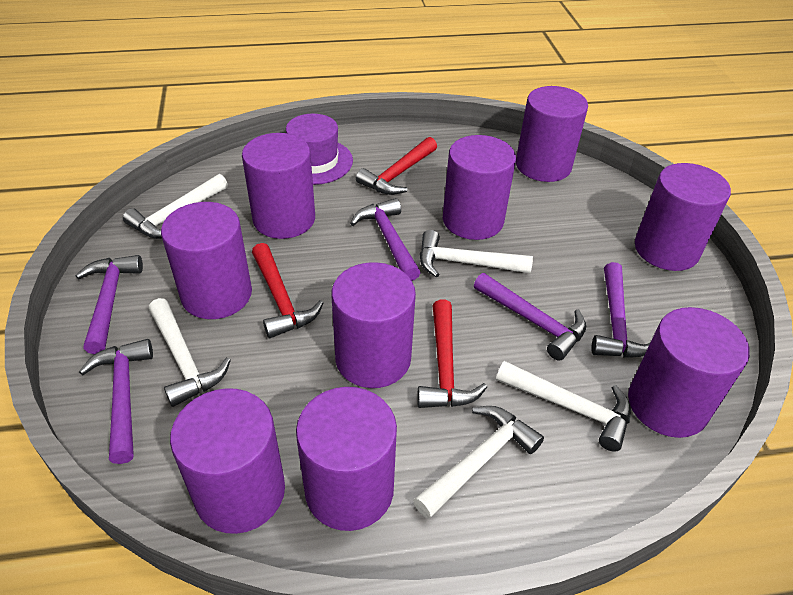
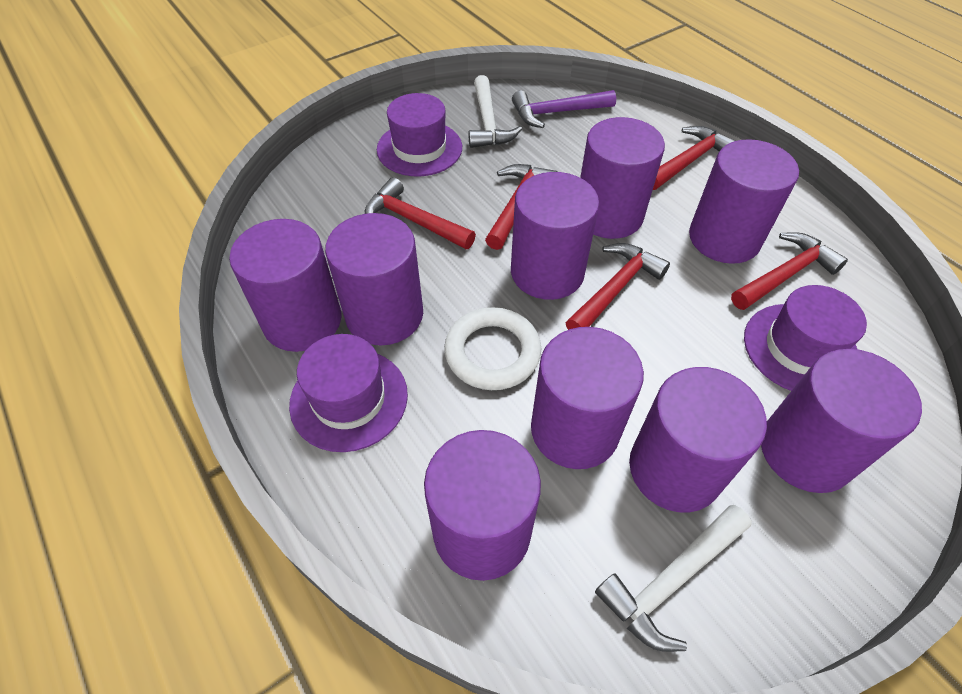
purple hammer: 5 -> 1
purple hat: 1 -> 3
red hammer: 3 -> 5
white hammer: 5 -> 2
white ring: 0 -> 1

